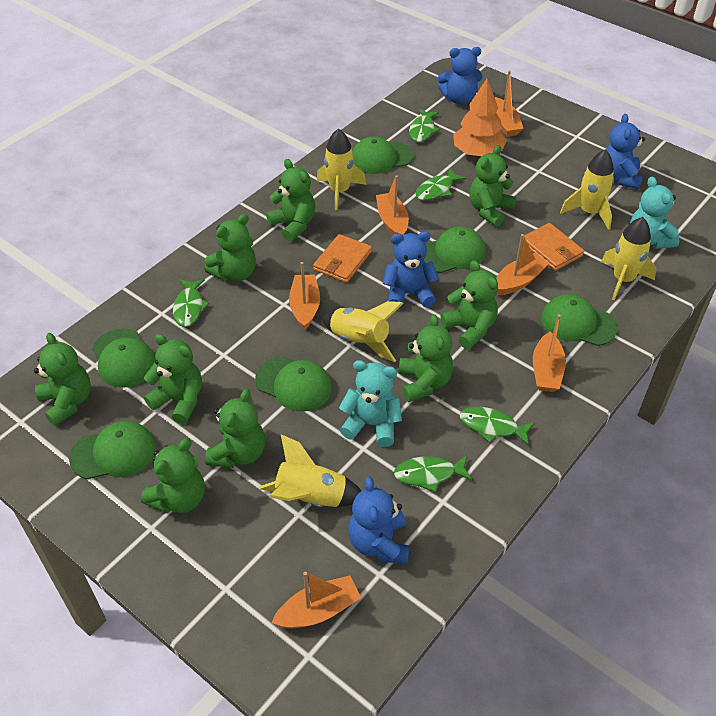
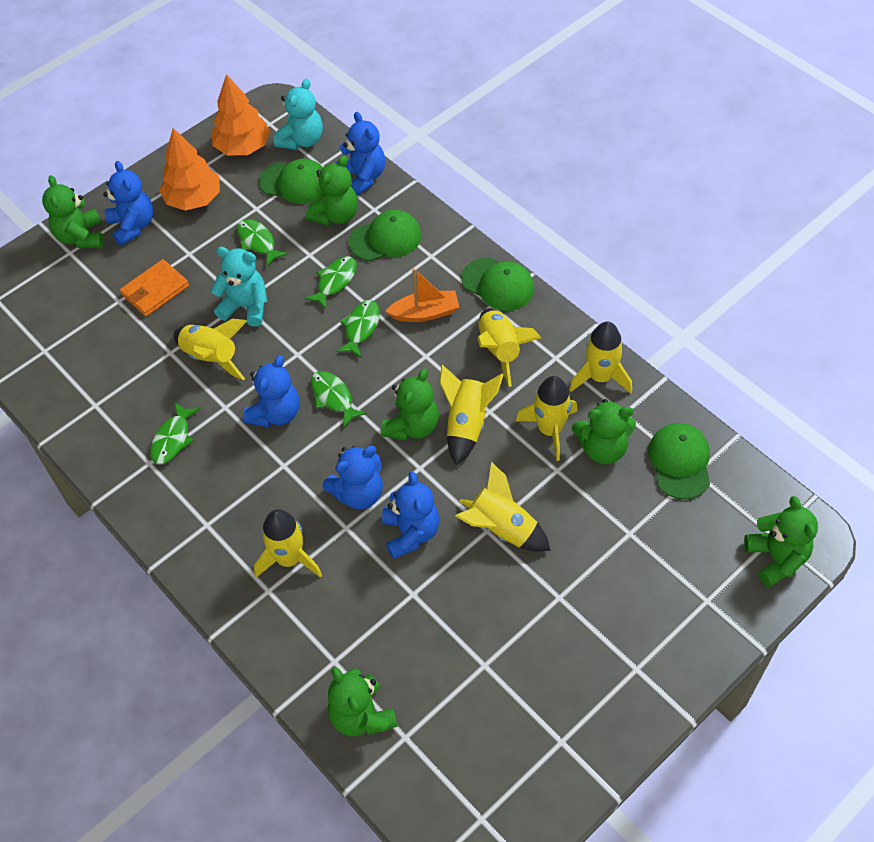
blue teddy bear: 4 -> 5
green cap: 6 -> 4
green teddy bear: 9 -> 6
orange boat: 6 -> 1
orange tree: 1 -> 2
orange wallet: 2 -> 1
yellow rocket: 5 -> 7

